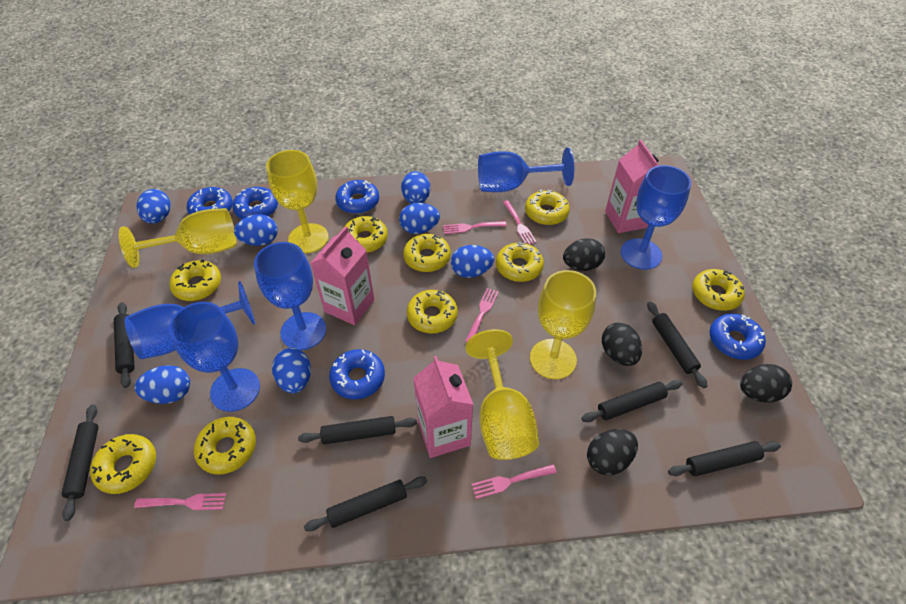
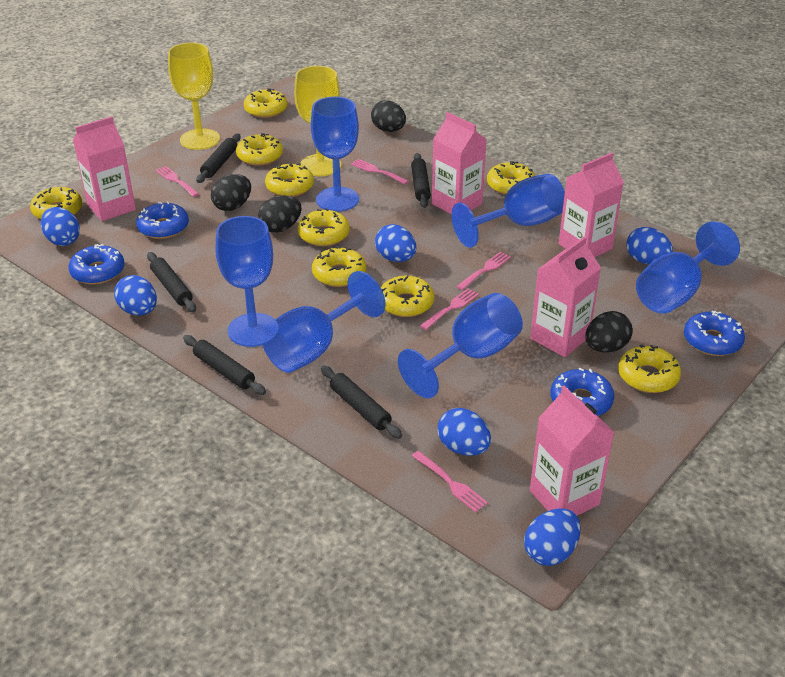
black rolling pin: 7 -> 5
blue donut: 5 -> 4
blue egg: 7 -> 6
blue goblet: 5 -> 6
pink carton: 3 -> 5
yellow goblet: 4 -> 2

